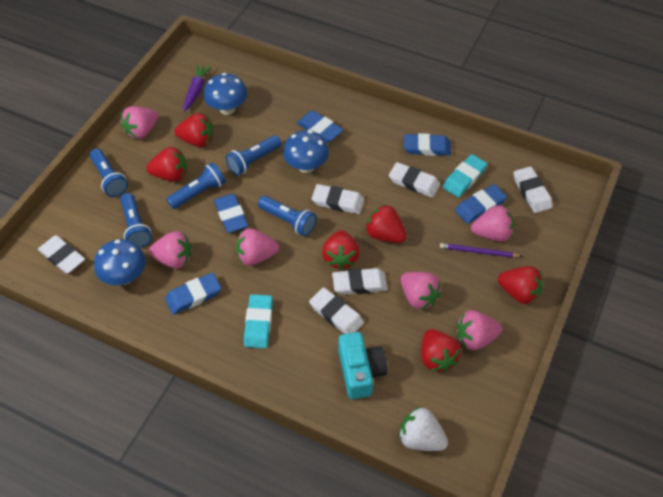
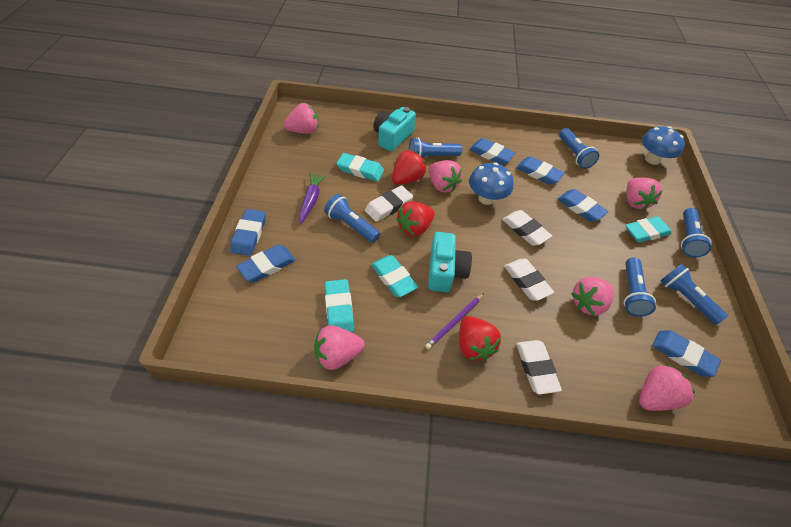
blue eraser: 5 -> 6
blue flashlight: 5 -> 6
blue mushroom: 3 -> 2
red strawberry: 6 -> 3
turquoise camera: 1 -> 2
turquoise eraser: 2 -> 4
white eraser: 6 -> 4
white strawberry: 1 -> 0

